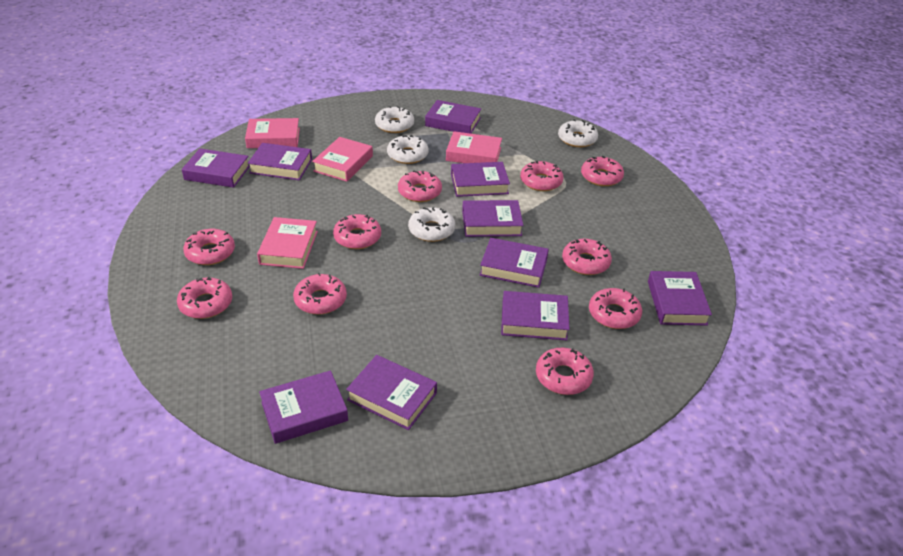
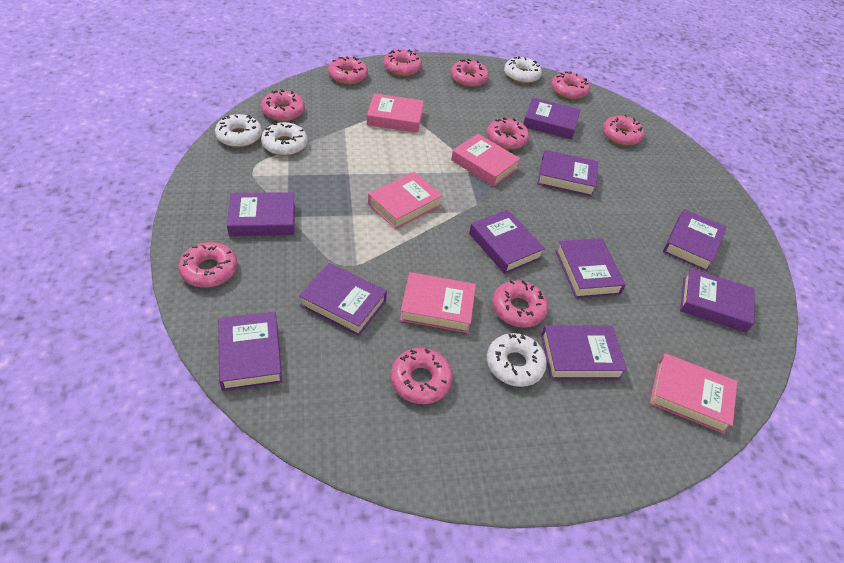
pink book: 4 -> 5

